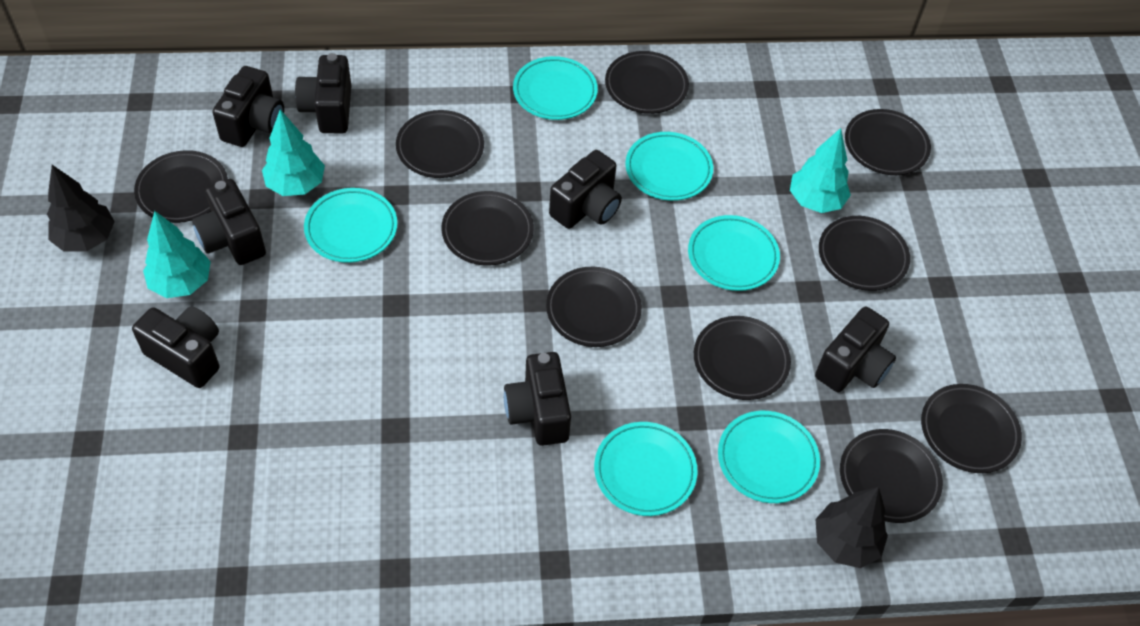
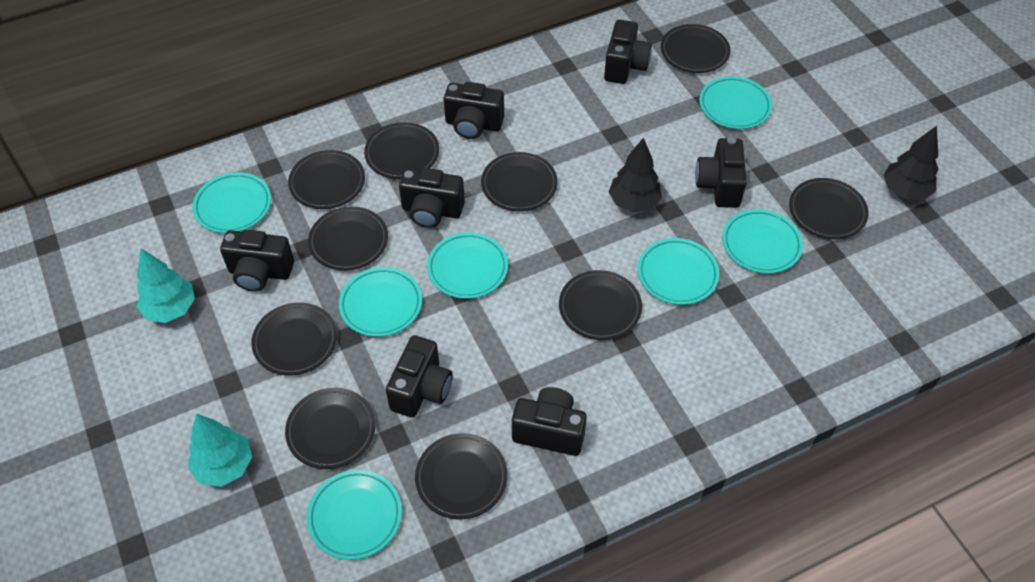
turquoise plate: 6 -> 7
turquoise tree: 3 -> 2

